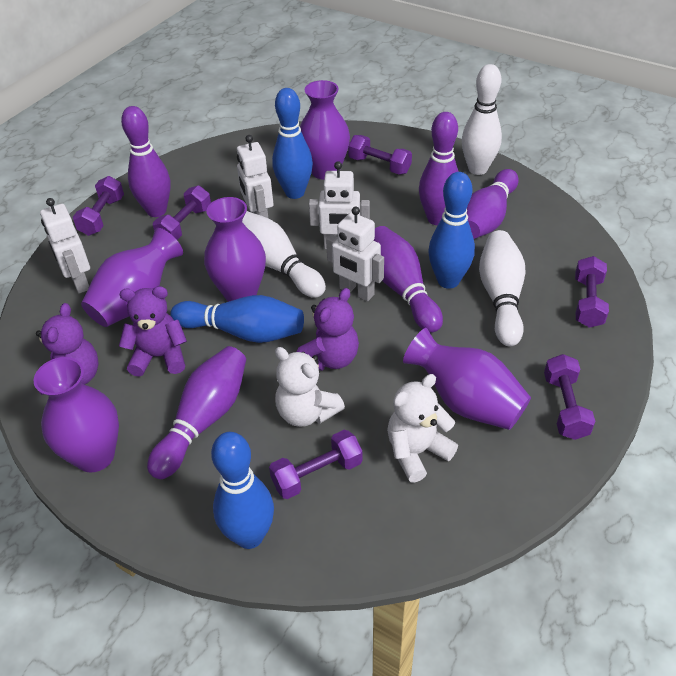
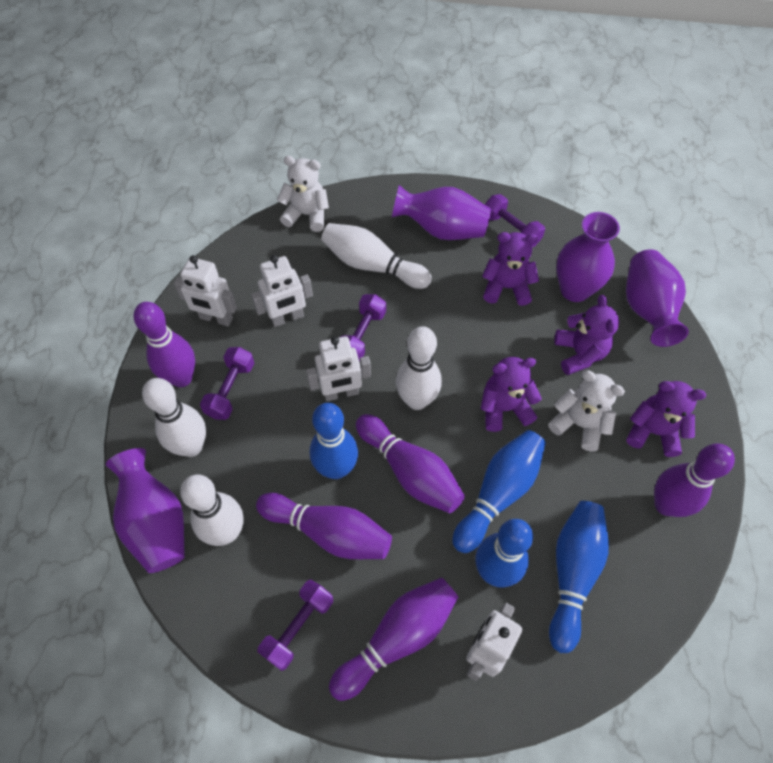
purple dumbbell: 6 -> 4
purple teddy bear: 3 -> 4
purple vase: 5 -> 4
white bowling pin: 3 -> 4

